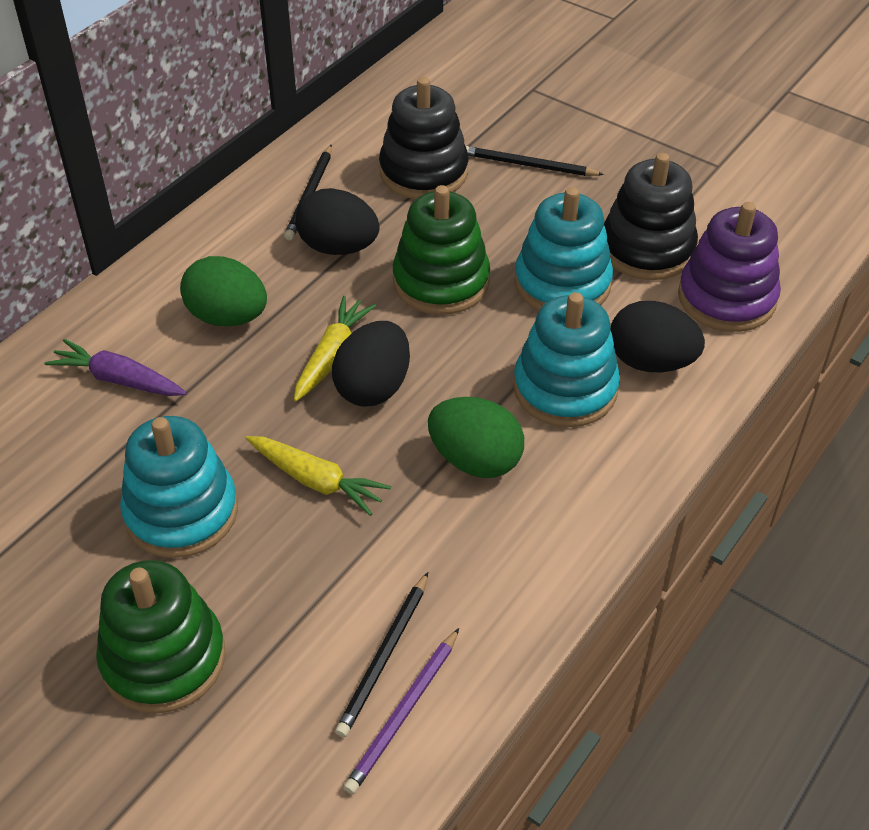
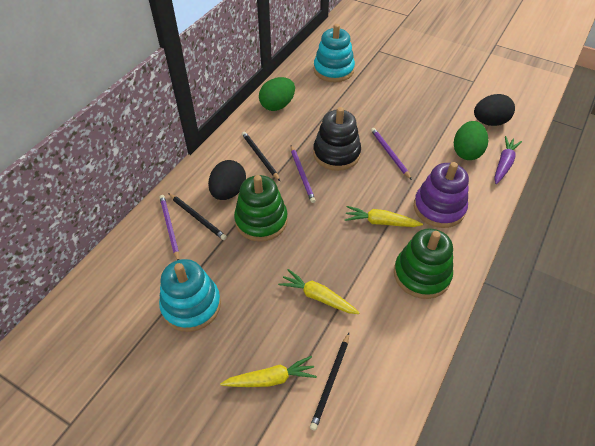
black egg: 3 -> 2
black stacking toy: 2 -> 1
purple pencil: 1 -> 3
turquoise stacking toy: 3 -> 2
yellow carrot: 2 -> 3

